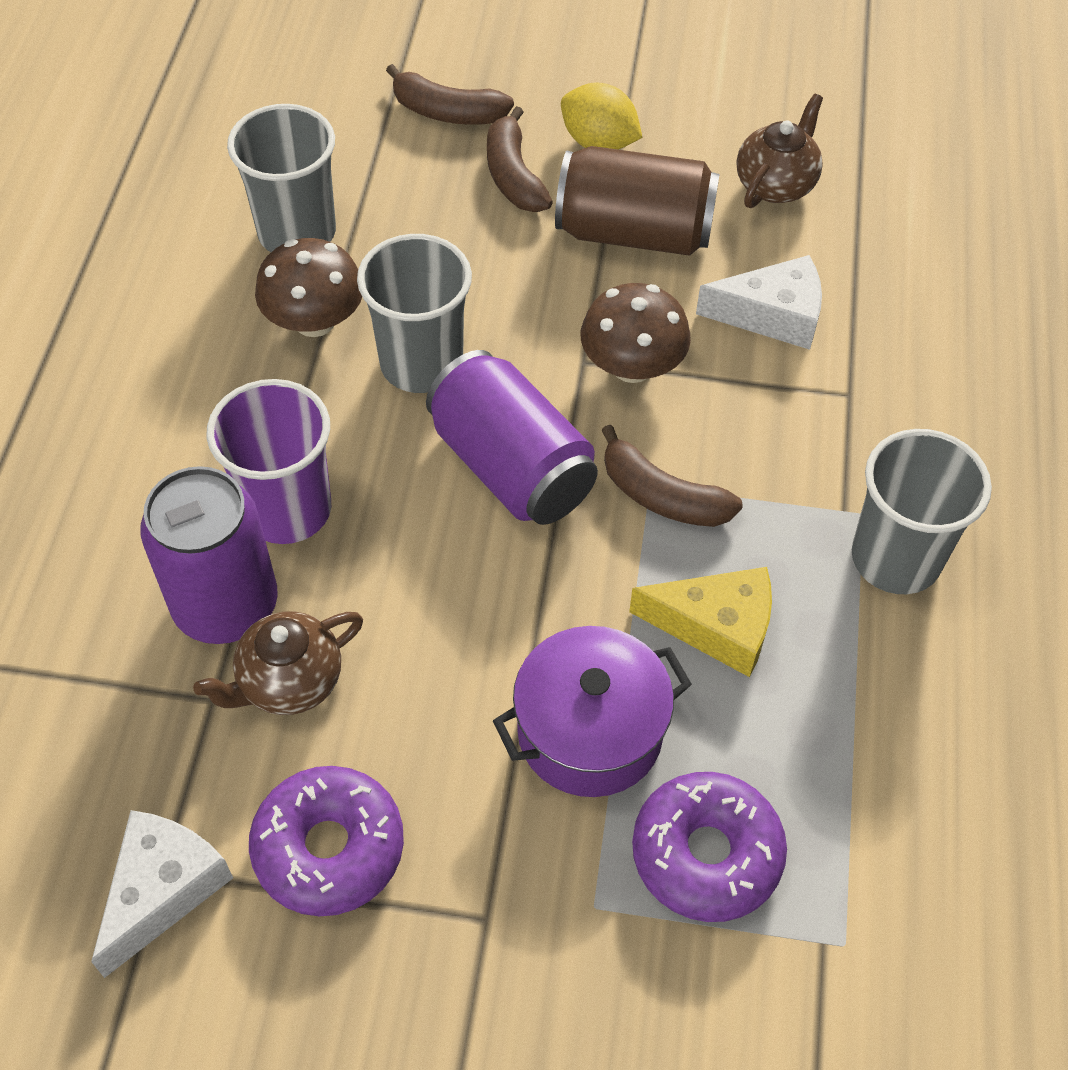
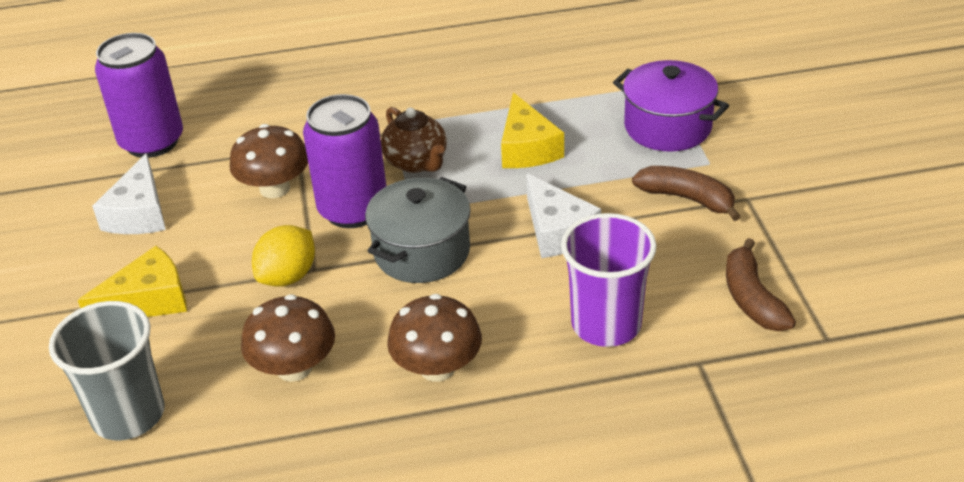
brown banana: 3 -> 2
brown can: 1 -> 0
brown mushroom: 2 -> 3
brown teapot: 2 -> 1
grey cup: 3 -> 1
grey pot: 0 -> 1
purple donut: 2 -> 0
yellow cheese: 1 -> 2

